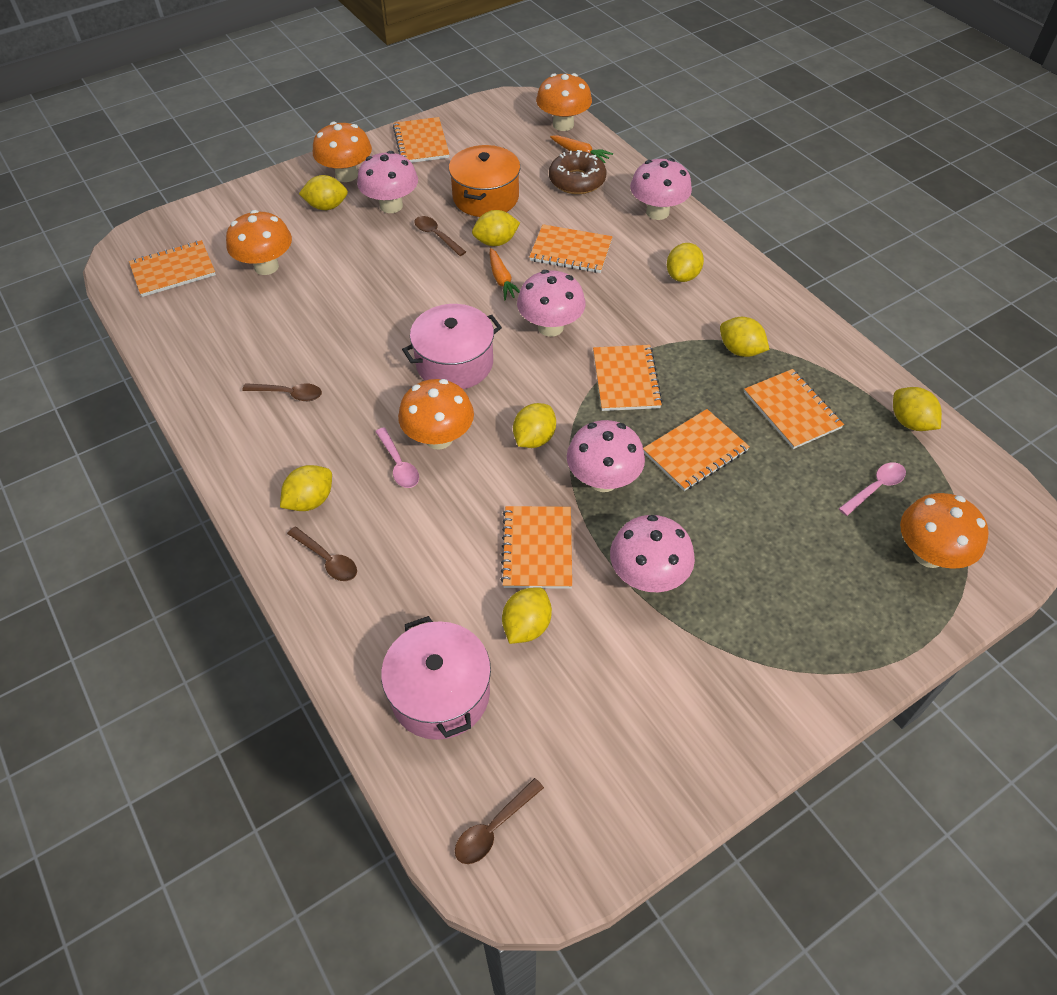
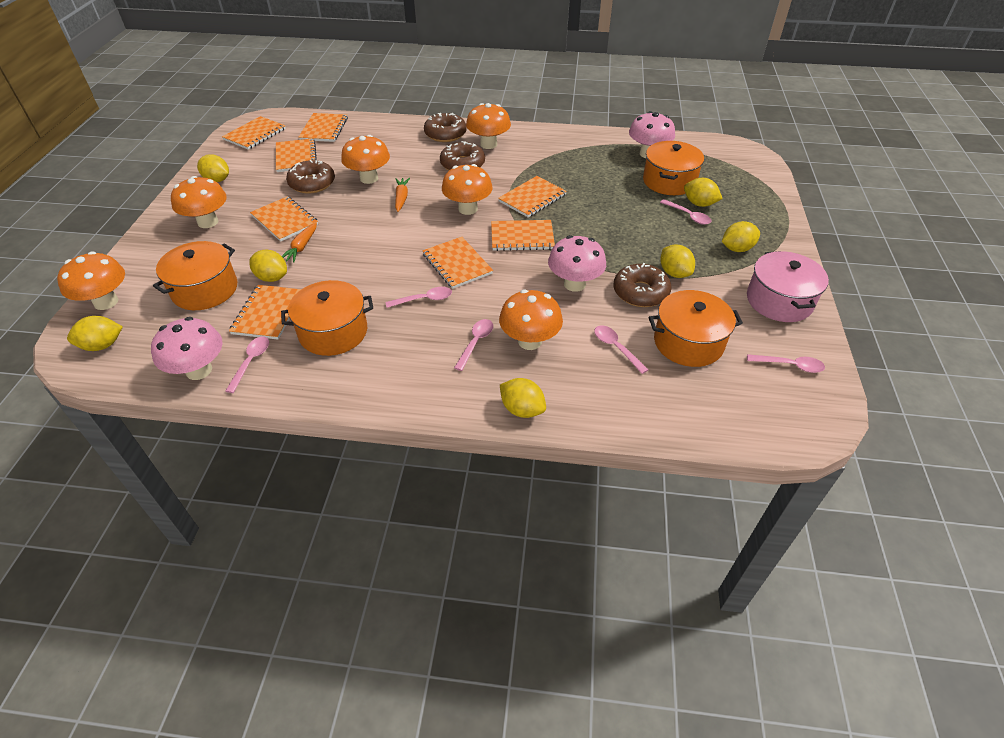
brown donut: 1 -> 4
brown spoon: 4 -> 0
orange mushroom: 5 -> 6
orange notebook: 7 -> 8
orange pot: 1 -> 4
pink mushroom: 5 -> 3
pink pot: 2 -> 1
pink spoon: 2 -> 6
yellow lemon: 8 -> 7

